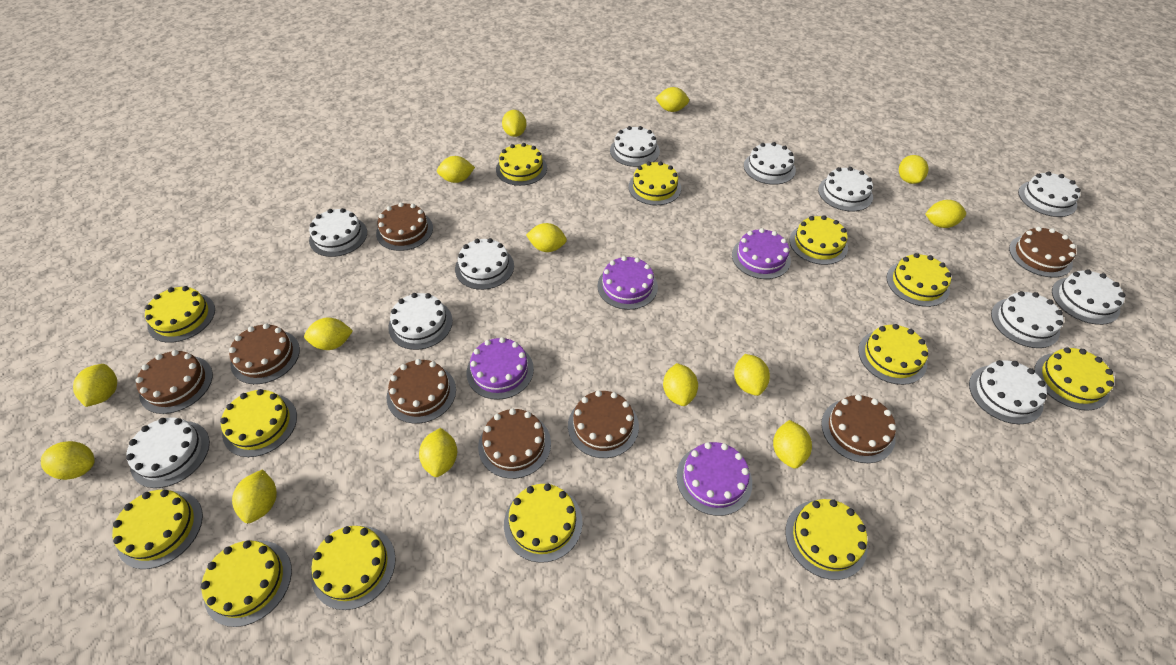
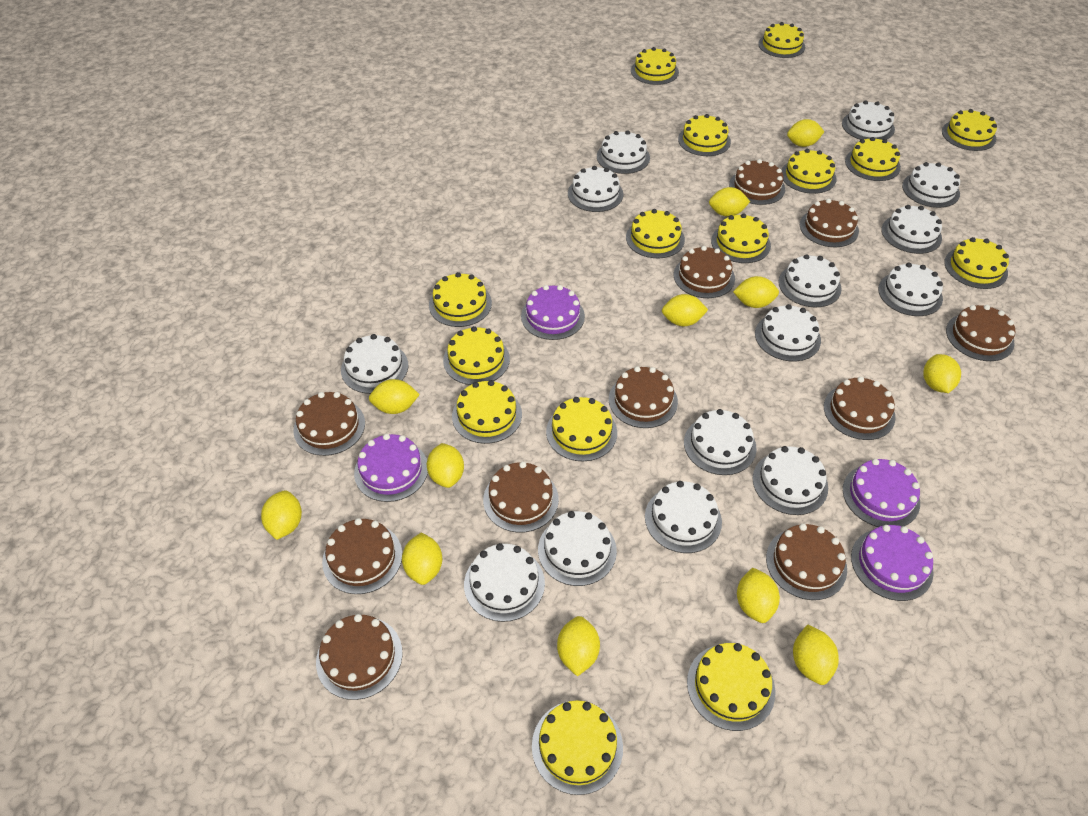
brown cake: 8 -> 11
white cake: 11 -> 14
yellow cake: 13 -> 15
yellow lemon: 14 -> 12

